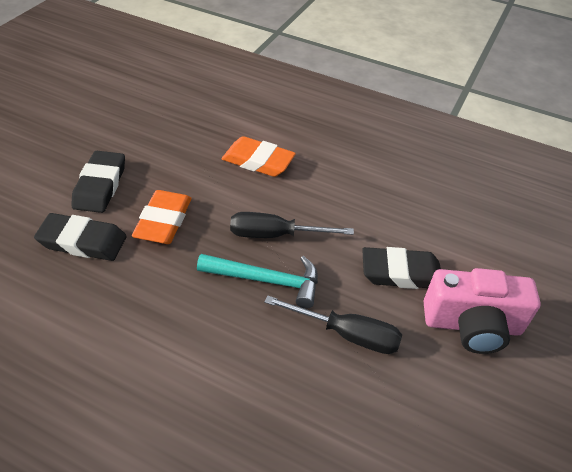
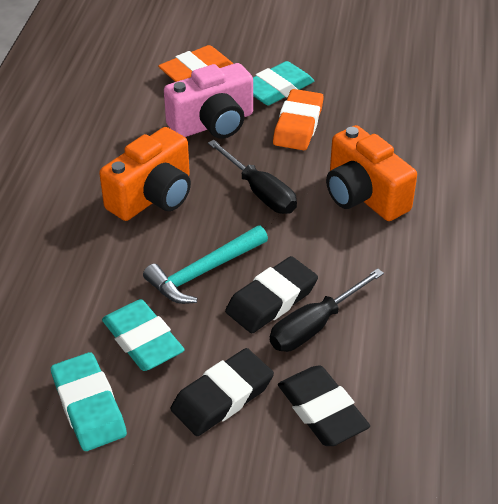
orange camera: 0 -> 2
turquoise eraser: 0 -> 3

